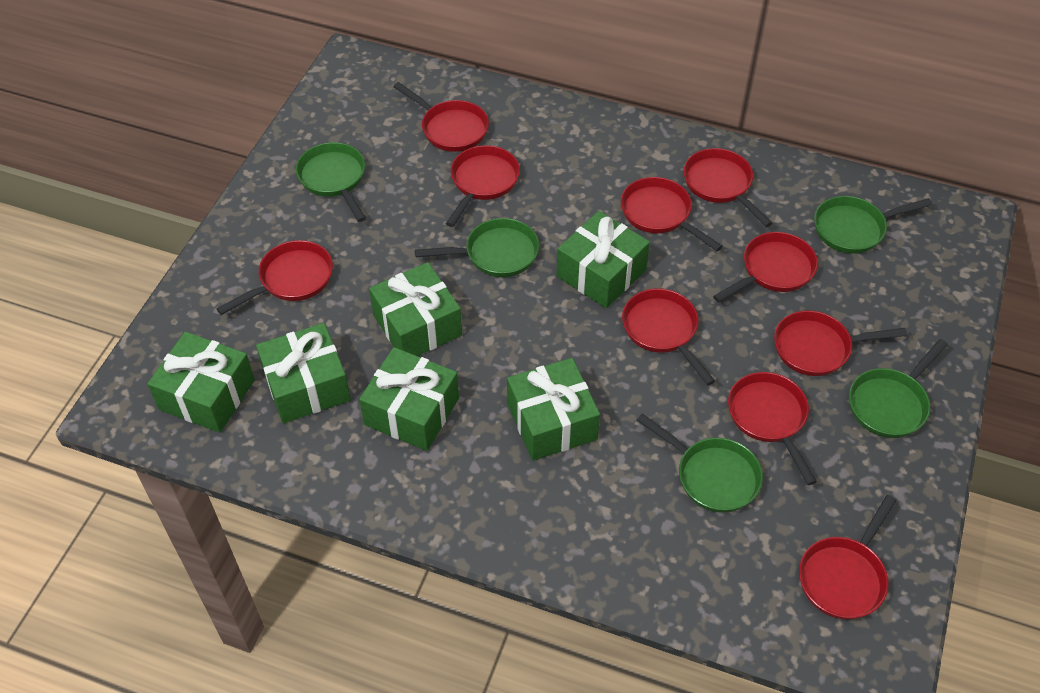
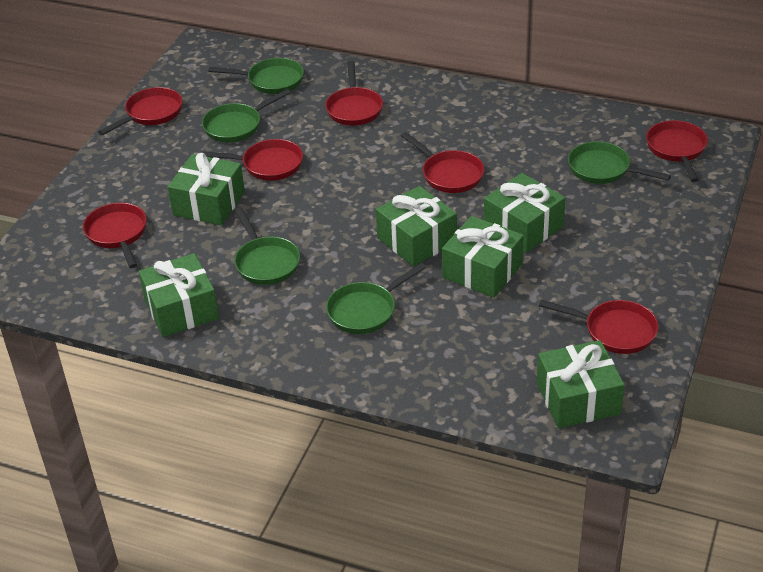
red pan: 10 -> 7

